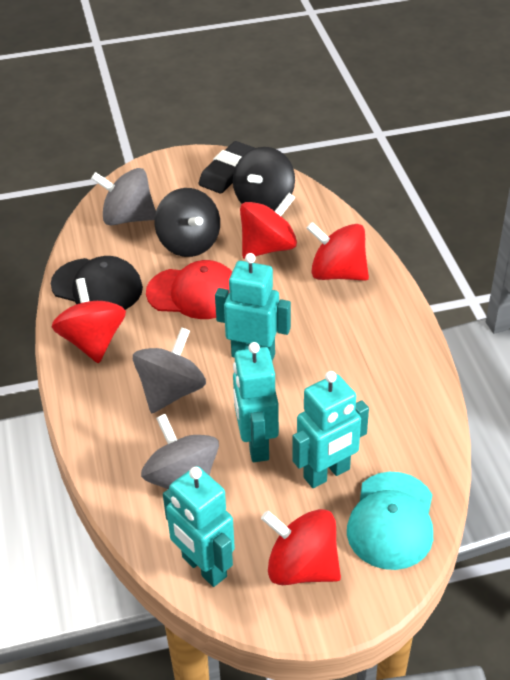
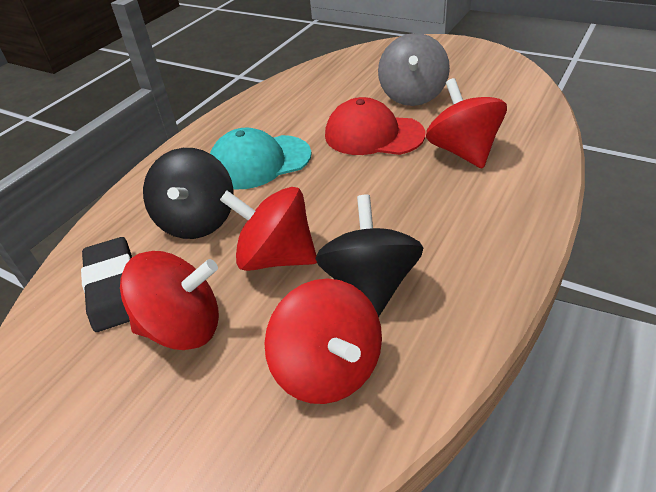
black cap: 1 -> 0
grey spinning top: 3 -> 1
turquoise robot: 4 -> 0

